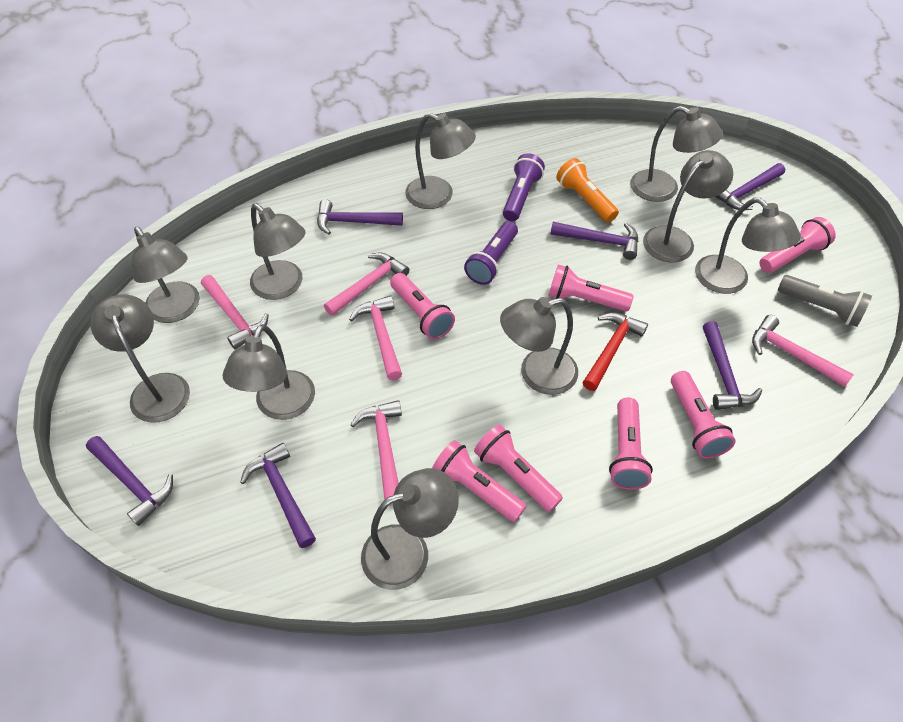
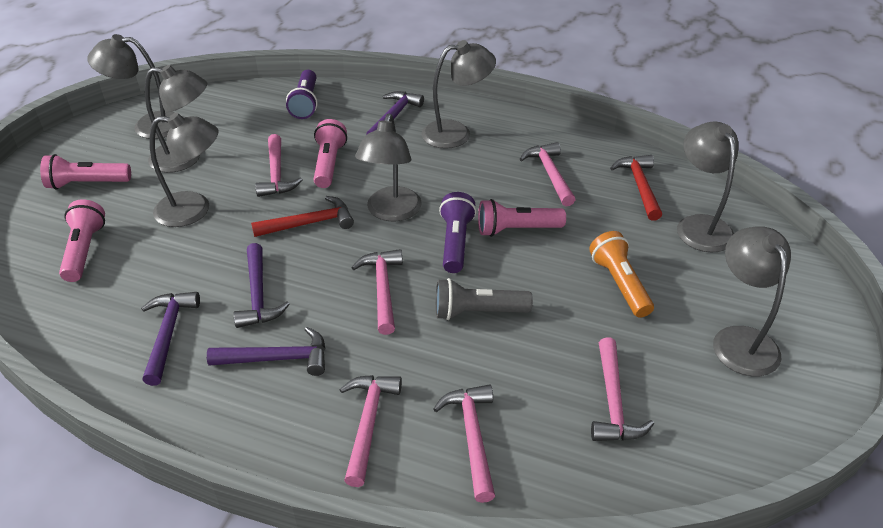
grey lamp: 10 -> 7
pink flashlight: 7 -> 4
pink hammer: 5 -> 6
purple hammer: 6 -> 4
red hammer: 1 -> 2

